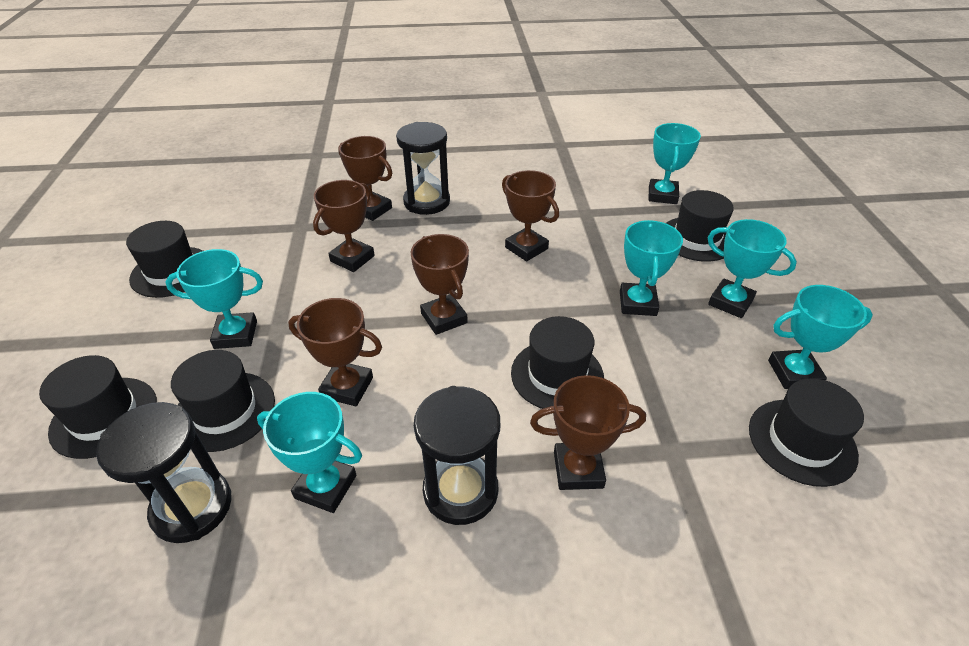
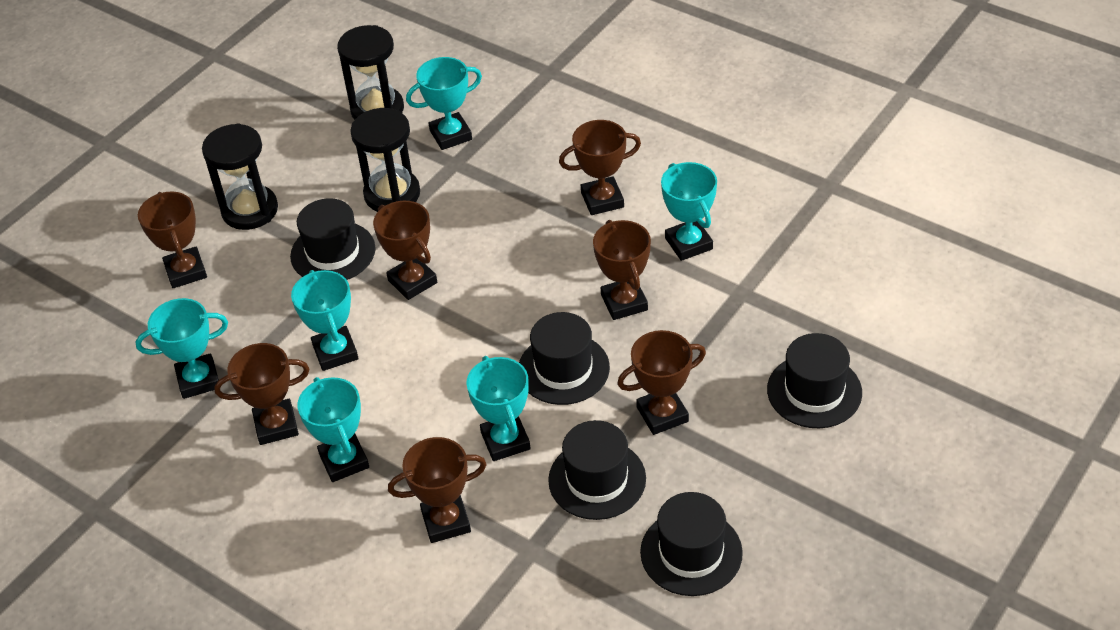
black hat: 6 -> 5
brown trophy: 6 -> 7

